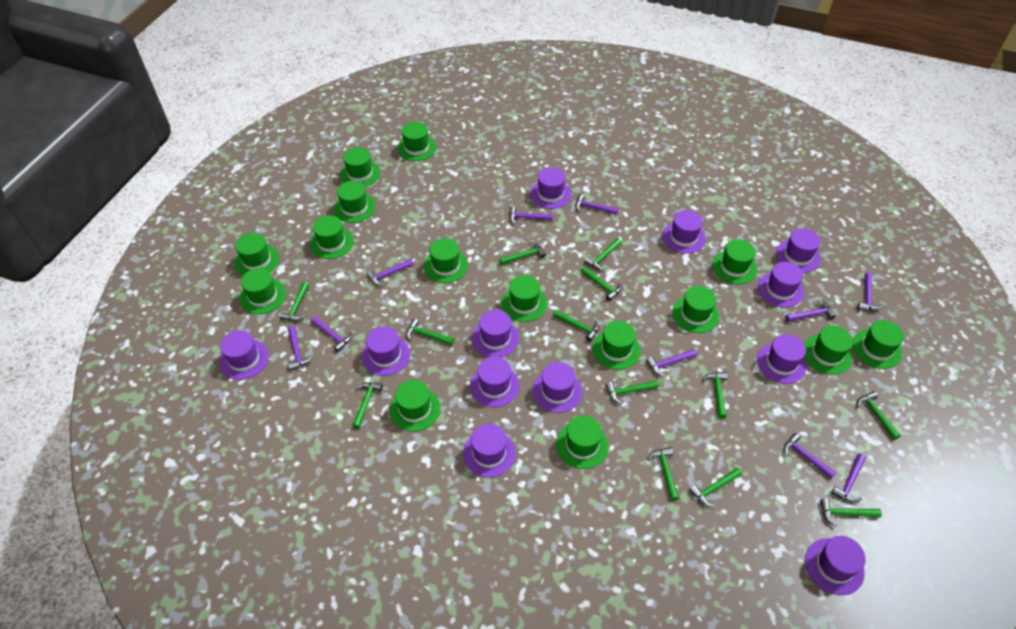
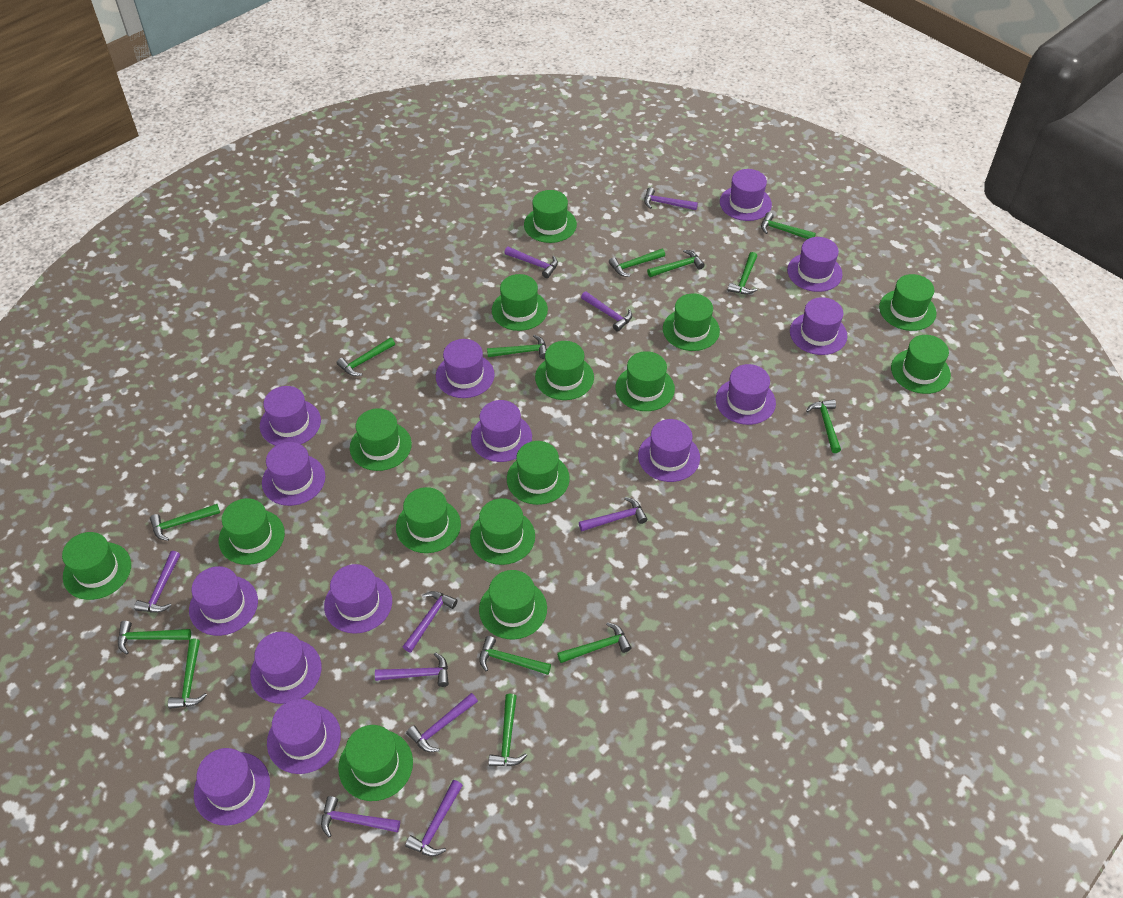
purple hat: 12 -> 14

